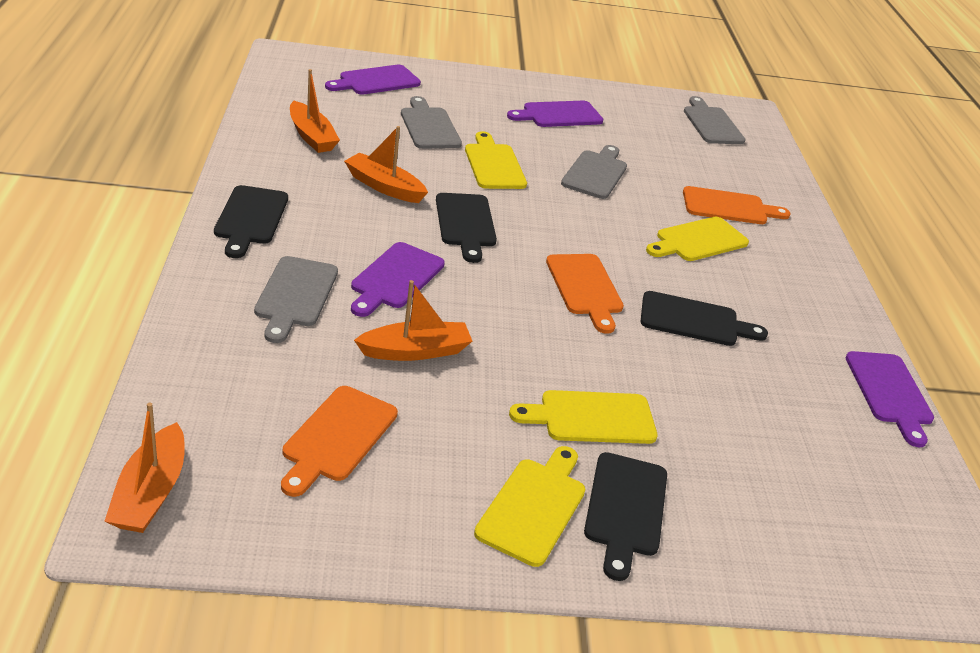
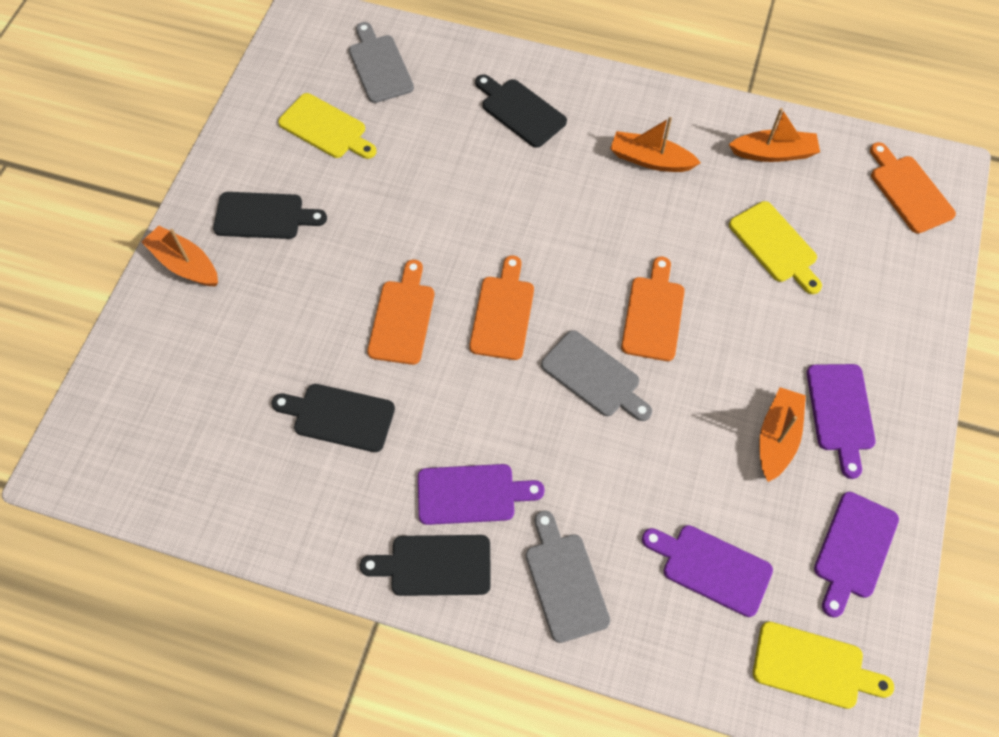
grey cutting board: 4 -> 3
orange cutting board: 3 -> 4
yellow cutting board: 4 -> 3

